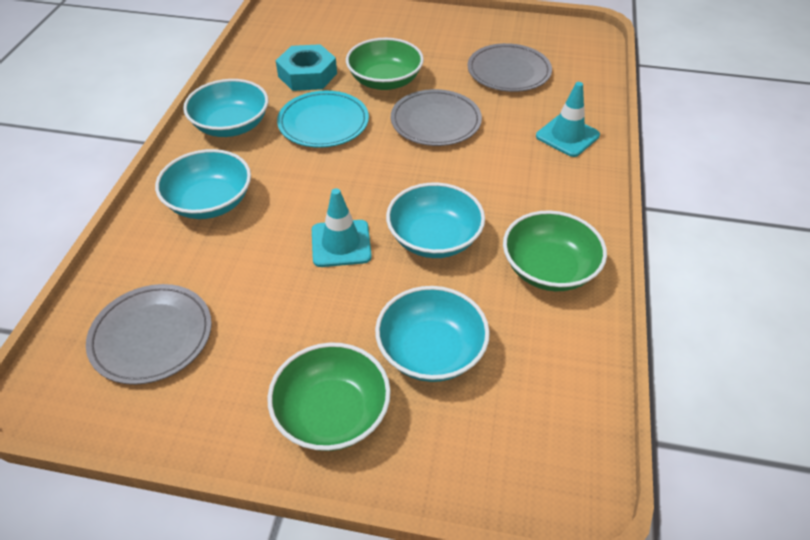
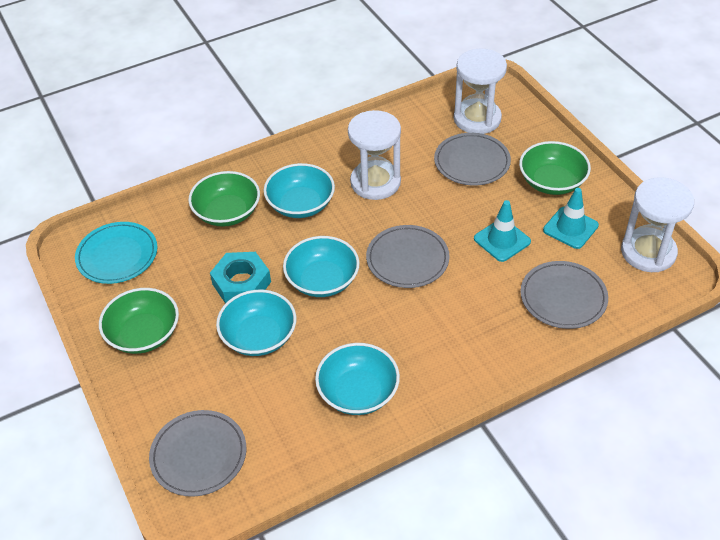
grey plate: 3 -> 4
white hourglass: 0 -> 3

